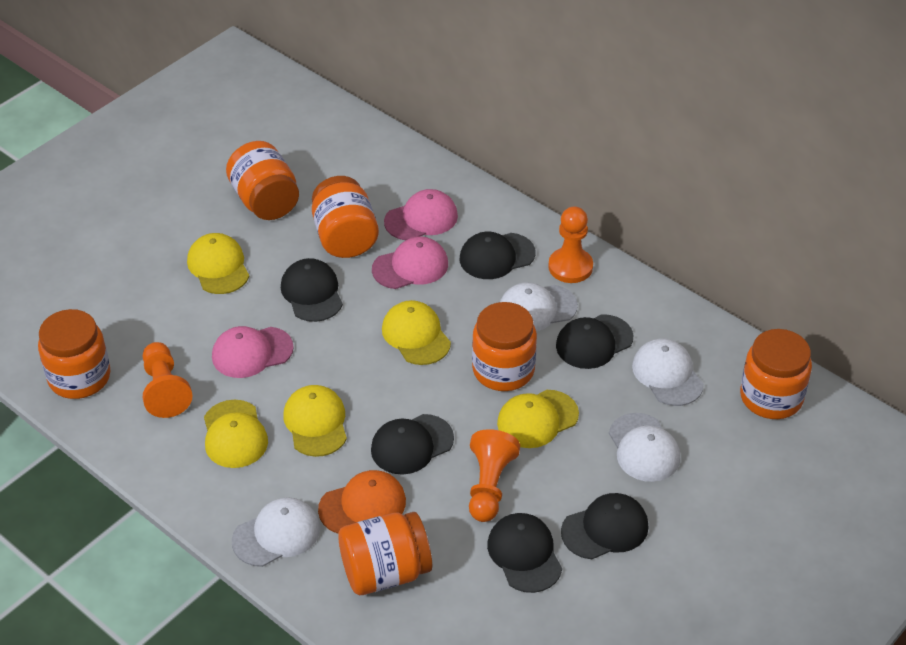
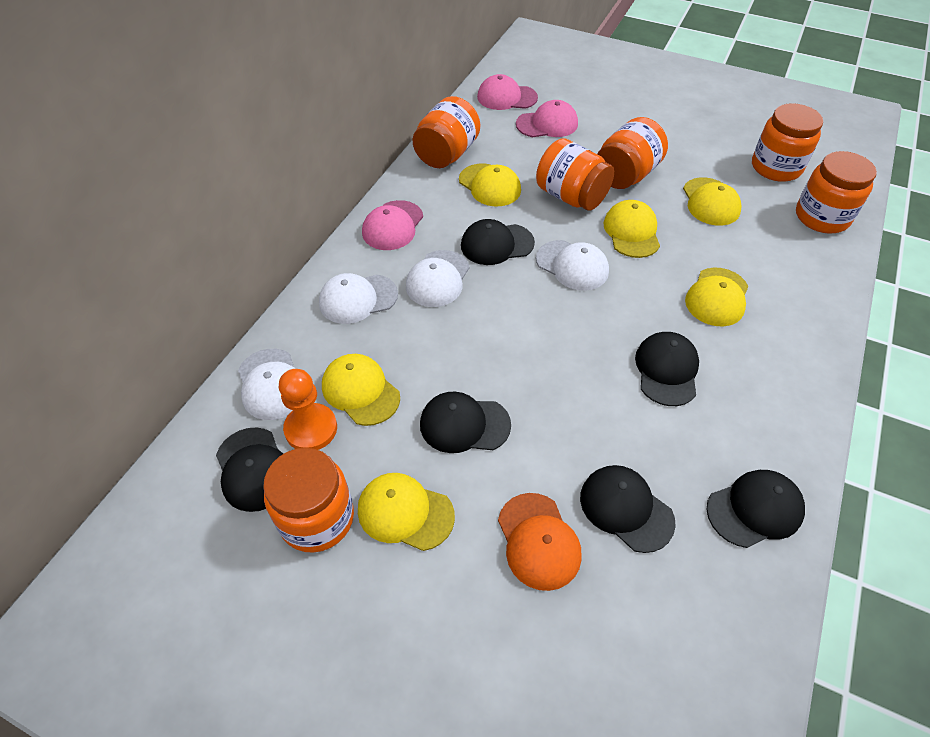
orange pawn: 3 -> 1
yellow cap: 5 -> 6

